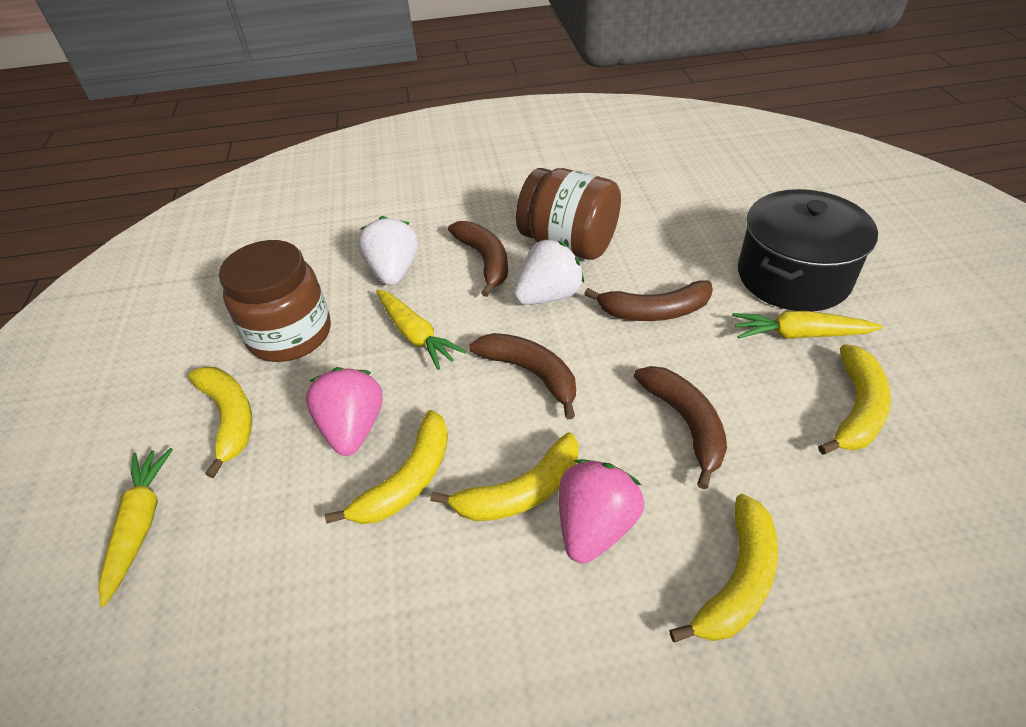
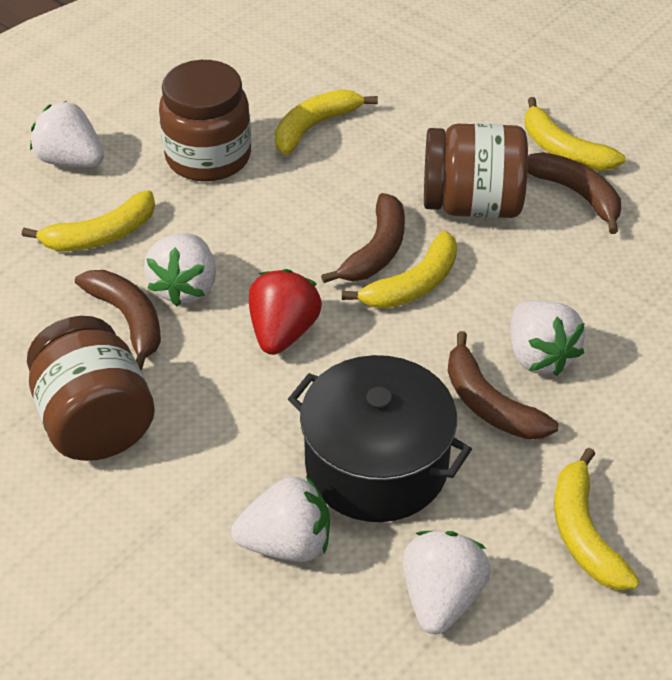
brown jar: 2 -> 3
pink strawberry: 2 -> 0
red strawberry: 0 -> 1
white strawberry: 2 -> 5
yellow carrot: 3 -> 0

